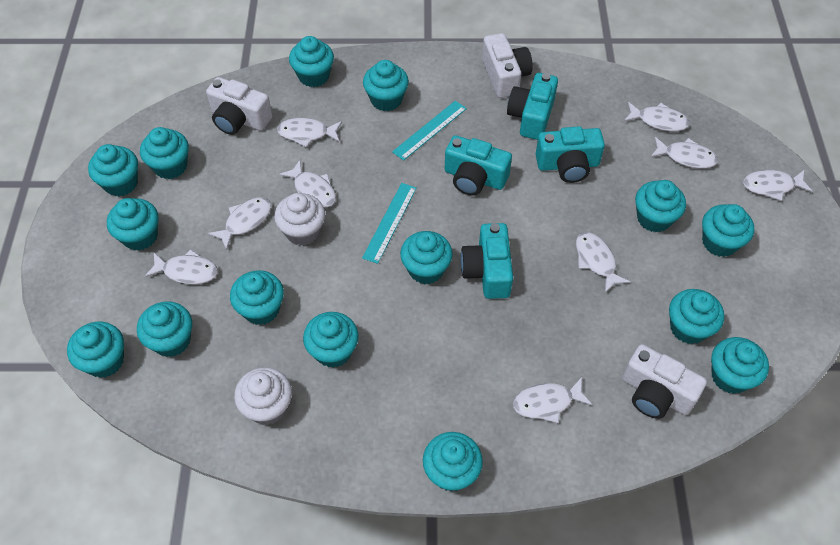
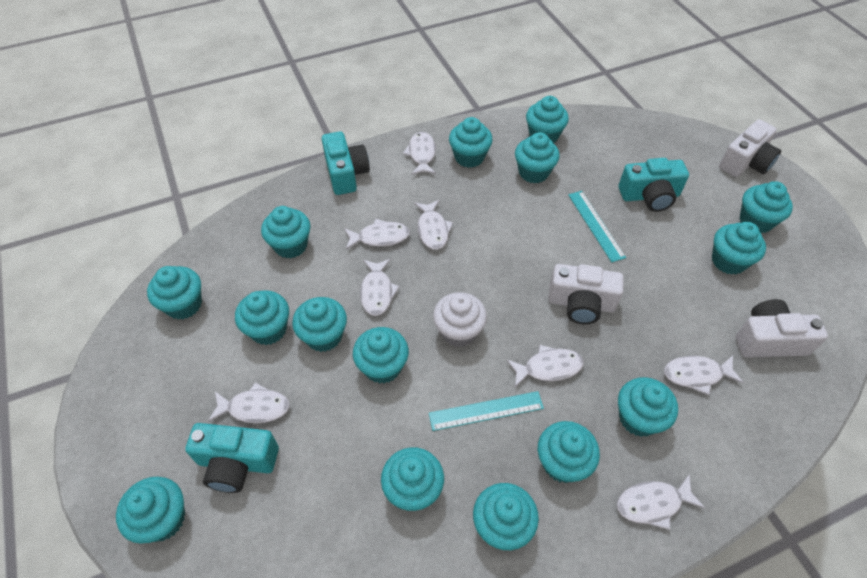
turquoise camera: 4 -> 3
white cupcake: 2 -> 1
white fish: 9 -> 8

